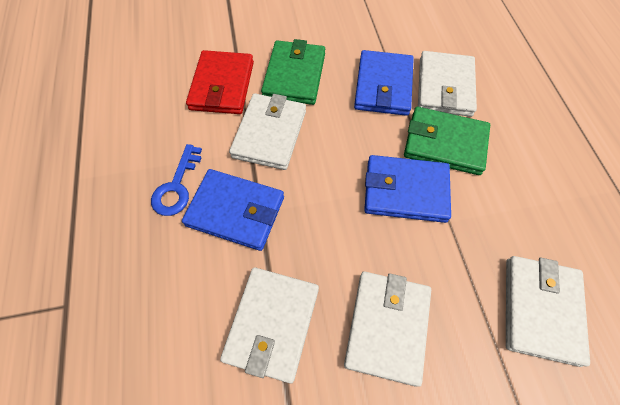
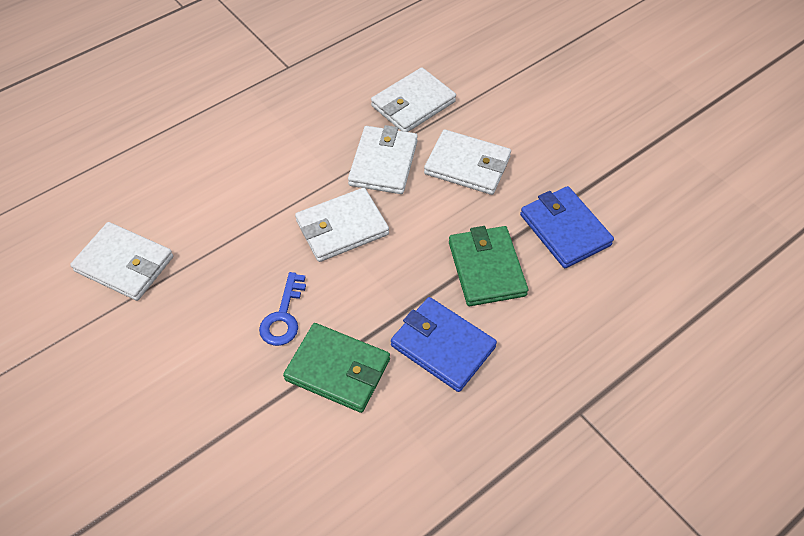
blue wallet: 3 -> 2
red wallet: 1 -> 0

